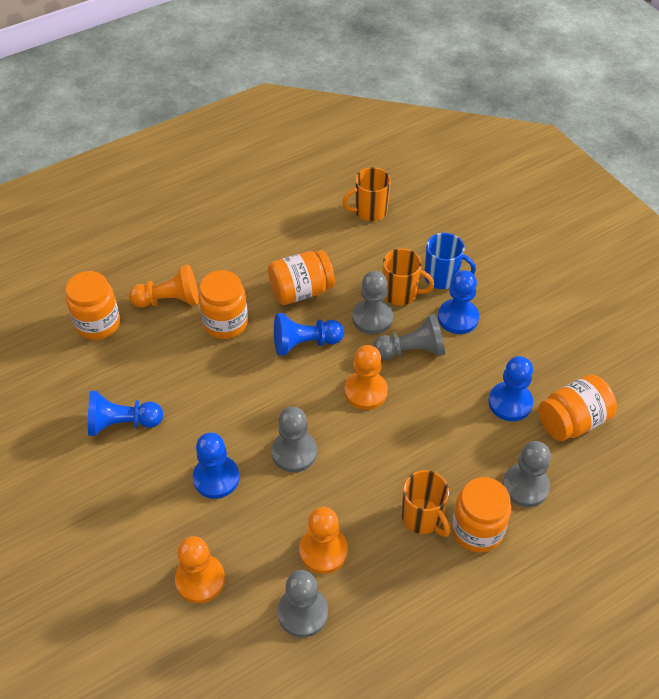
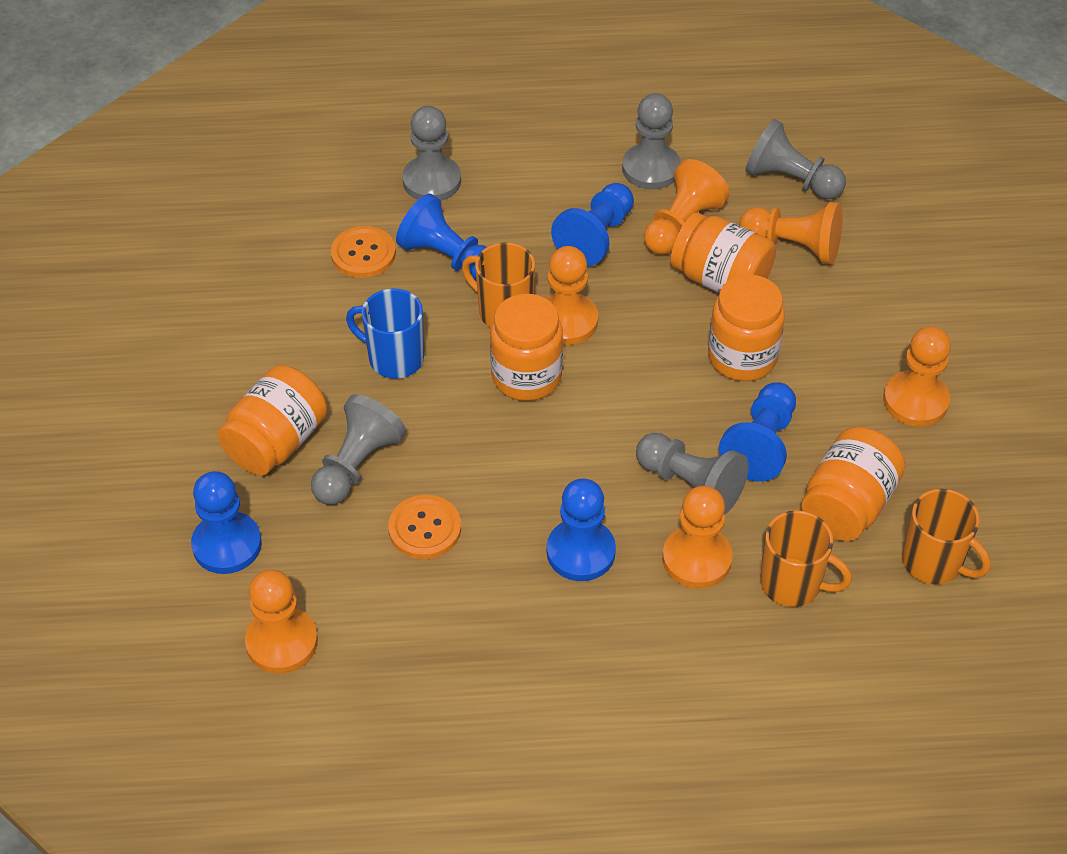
orange button: 0 -> 2
orange pawn: 4 -> 6

